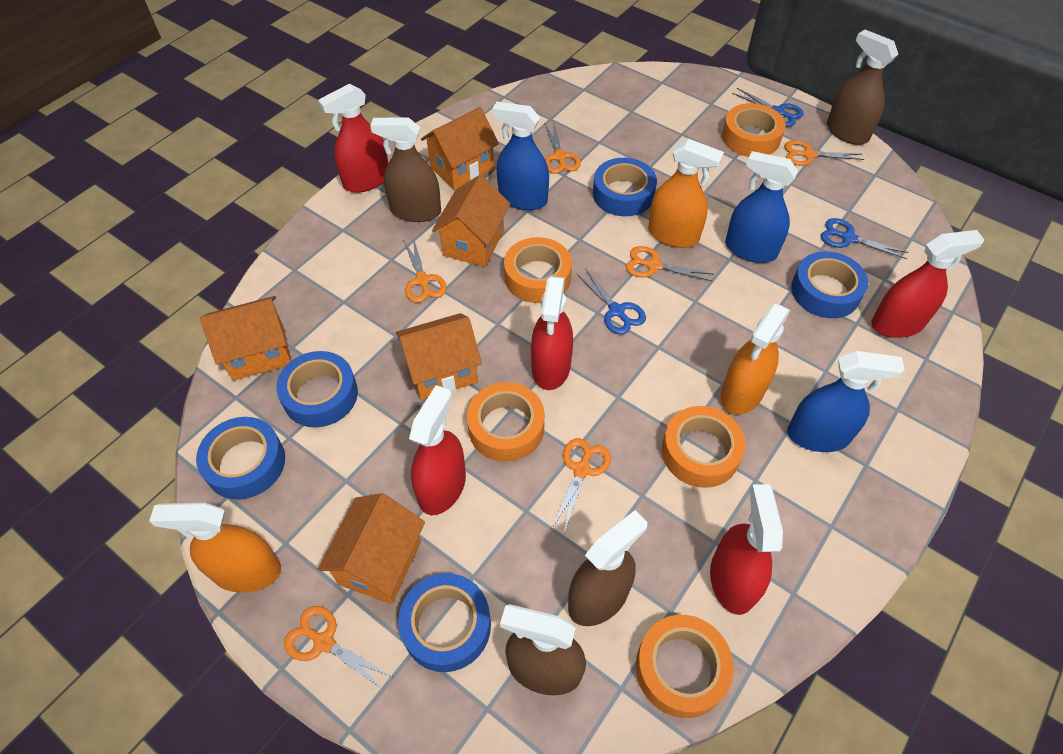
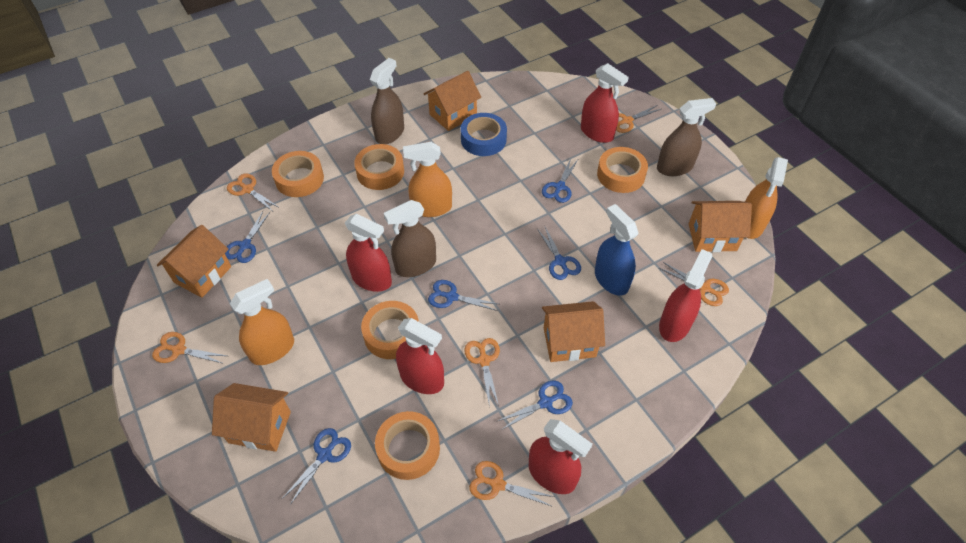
blue scissors: 3 -> 6
blue spray bottle: 3 -> 1
blue tape: 5 -> 1
brown spray bottle: 4 -> 3

